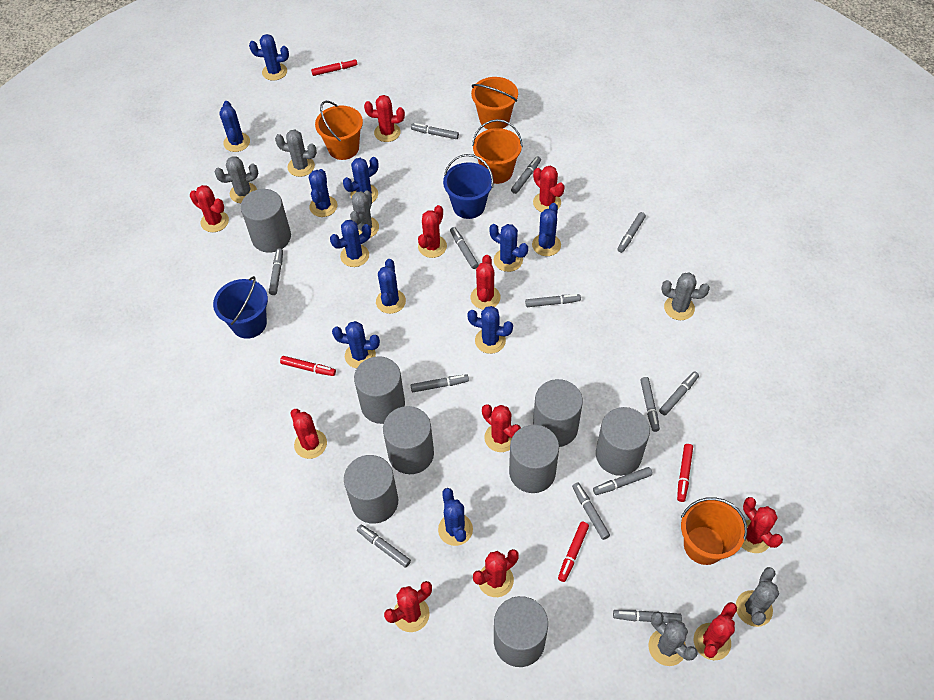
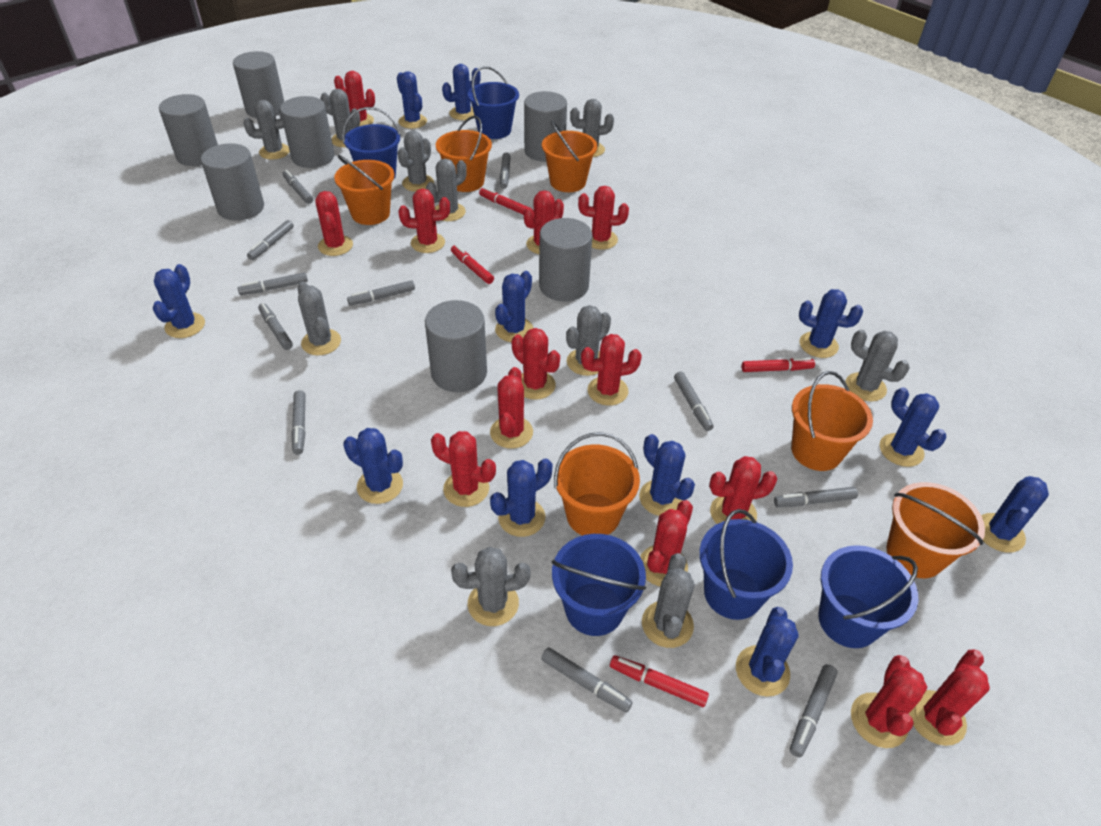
blue bucket: 2 -> 5
grey cactus: 6 -> 10
grey cylinder: 8 -> 7
grey marker: 13 -> 11
orange bucket: 4 -> 6
red cactus: 11 -> 13

